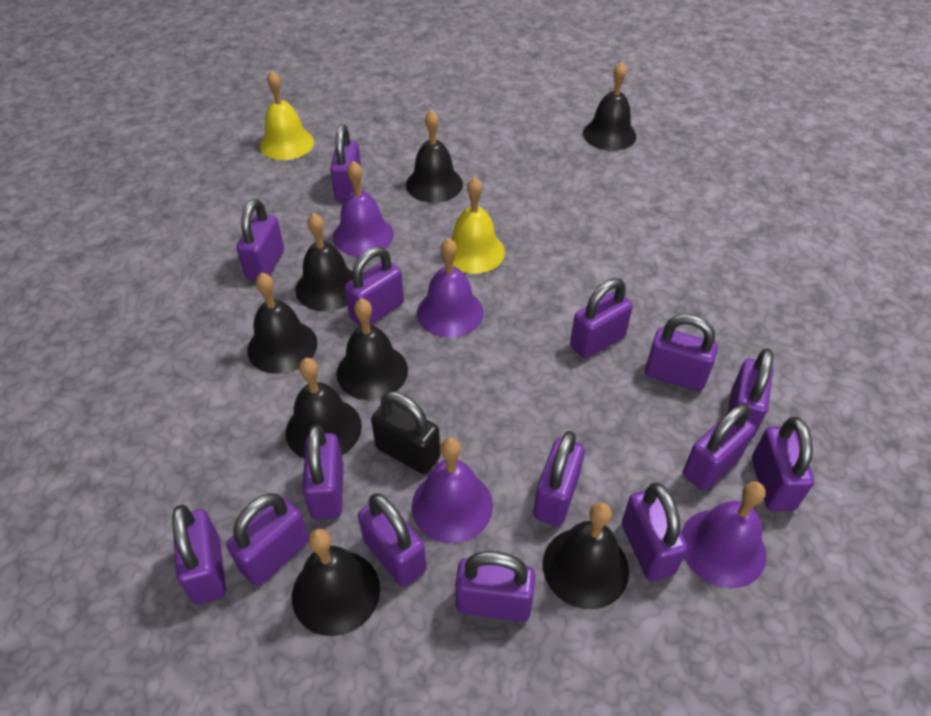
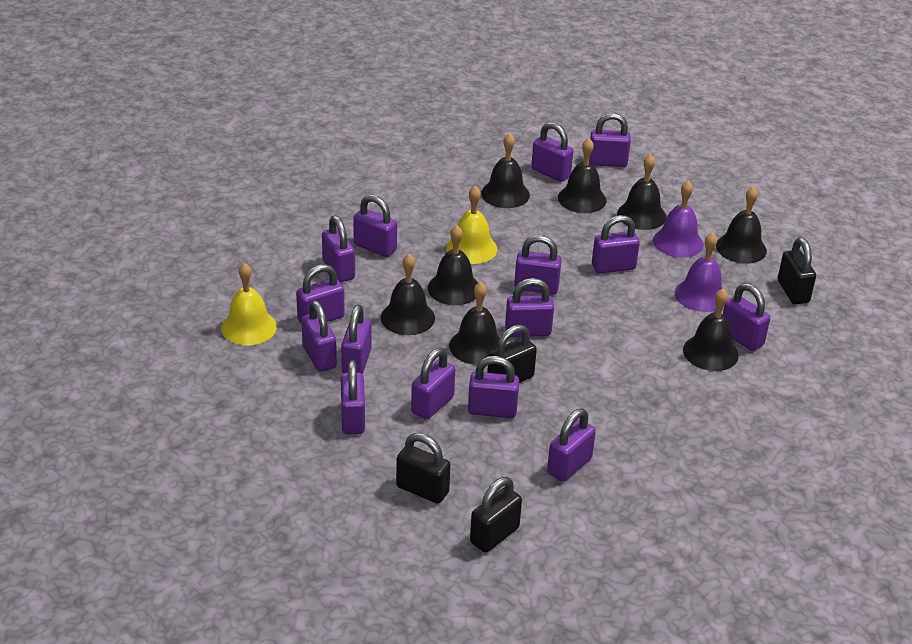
black padlock: 1 -> 4
purple bell: 4 -> 2

